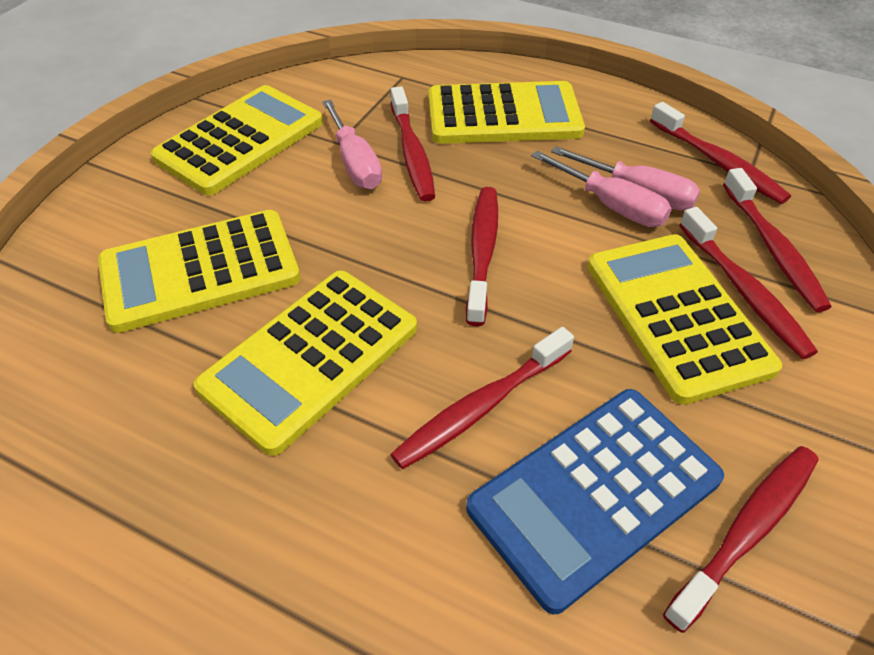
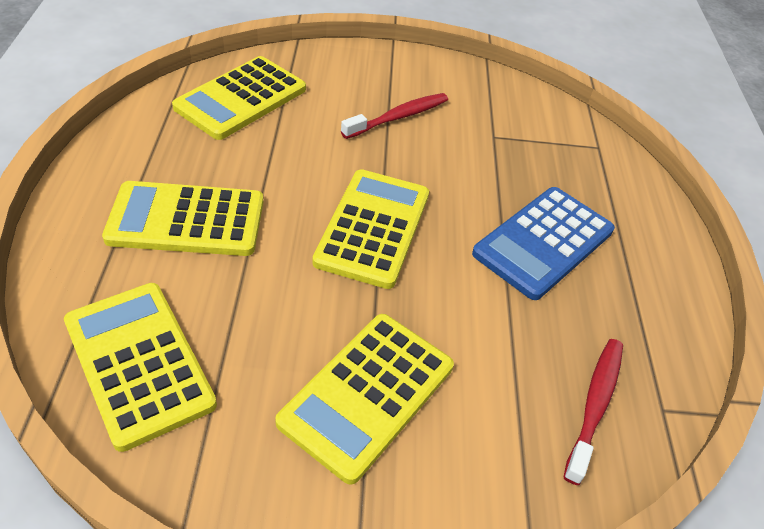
pink screwdriver: 3 -> 0
red toothbrush: 7 -> 2

